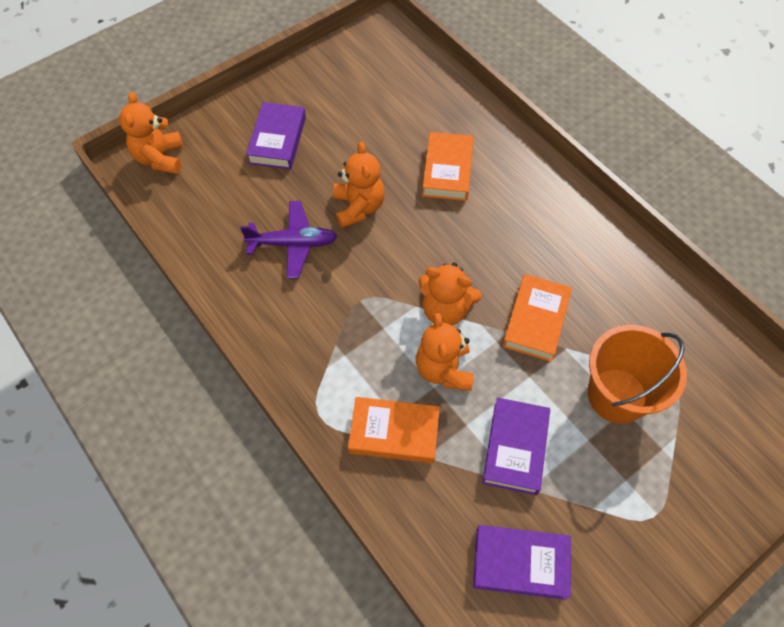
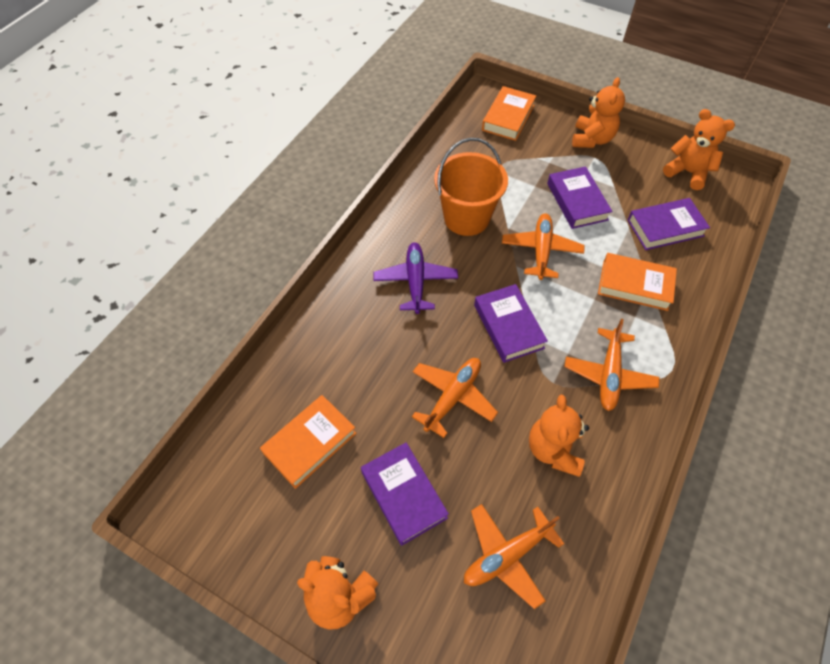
orange plane: 0 -> 4
purple book: 3 -> 4

